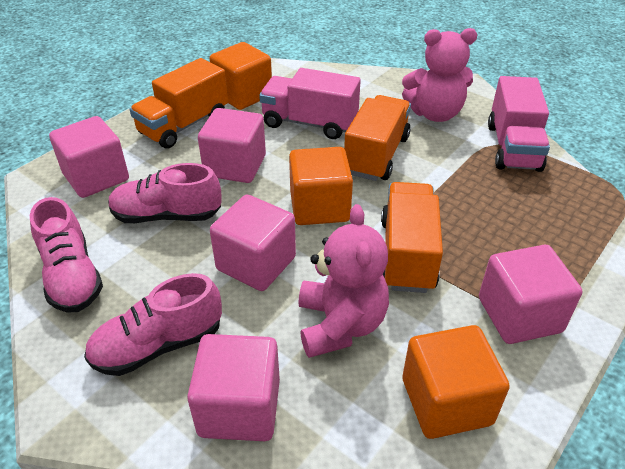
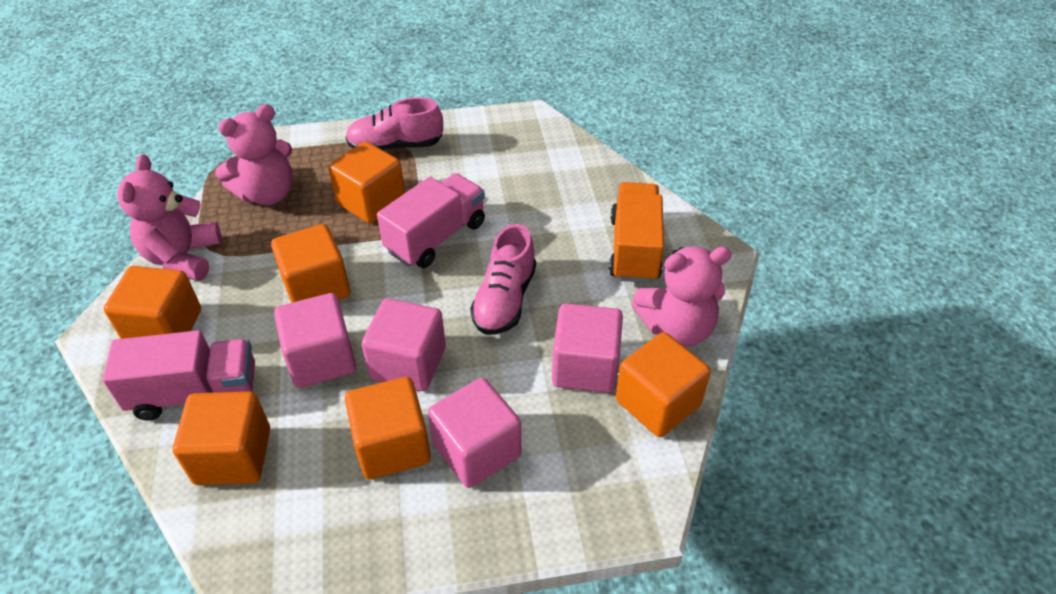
orange cube: 3 -> 6
orange truck: 3 -> 1
pink cube: 5 -> 4
pink shoe: 3 -> 2
pink teddy bear: 2 -> 3

